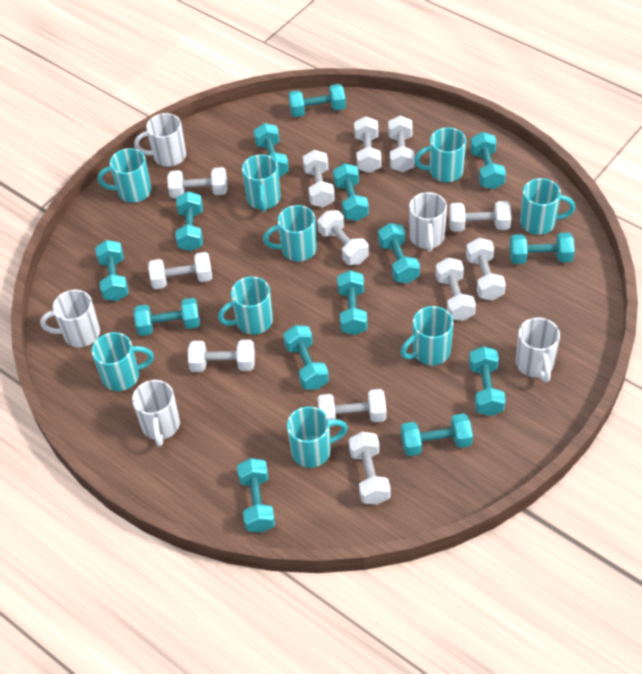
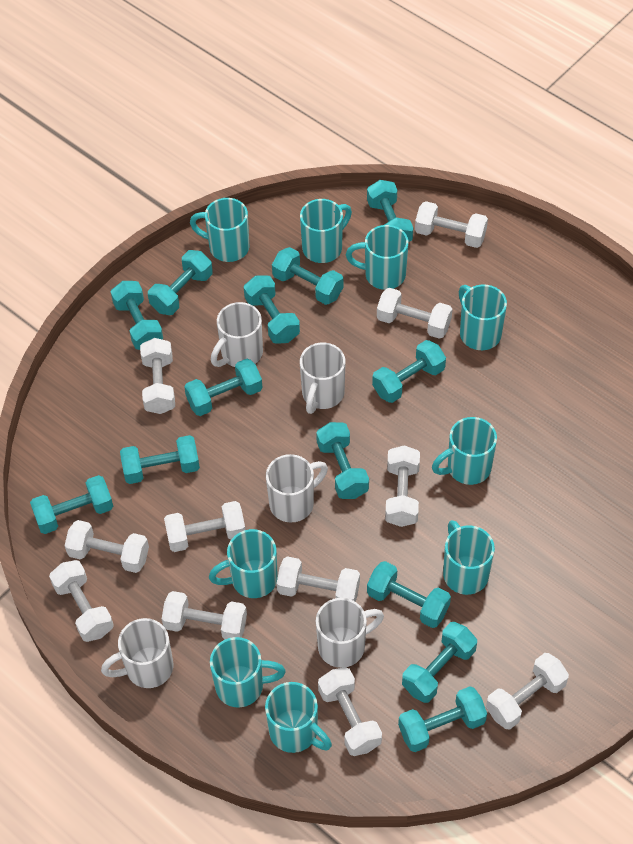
turquoise dumbbell: 14 -> 13
white dumbbell: 12 -> 11

